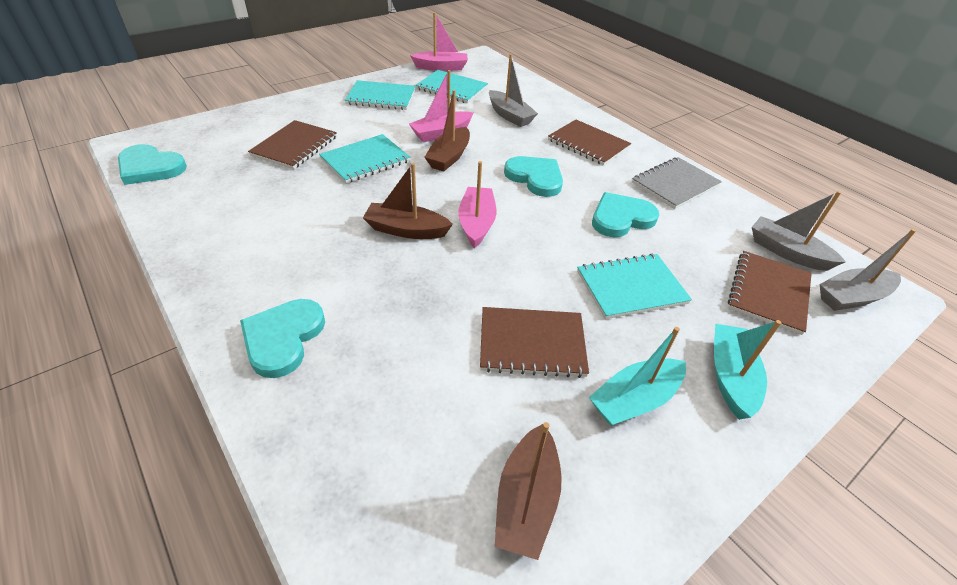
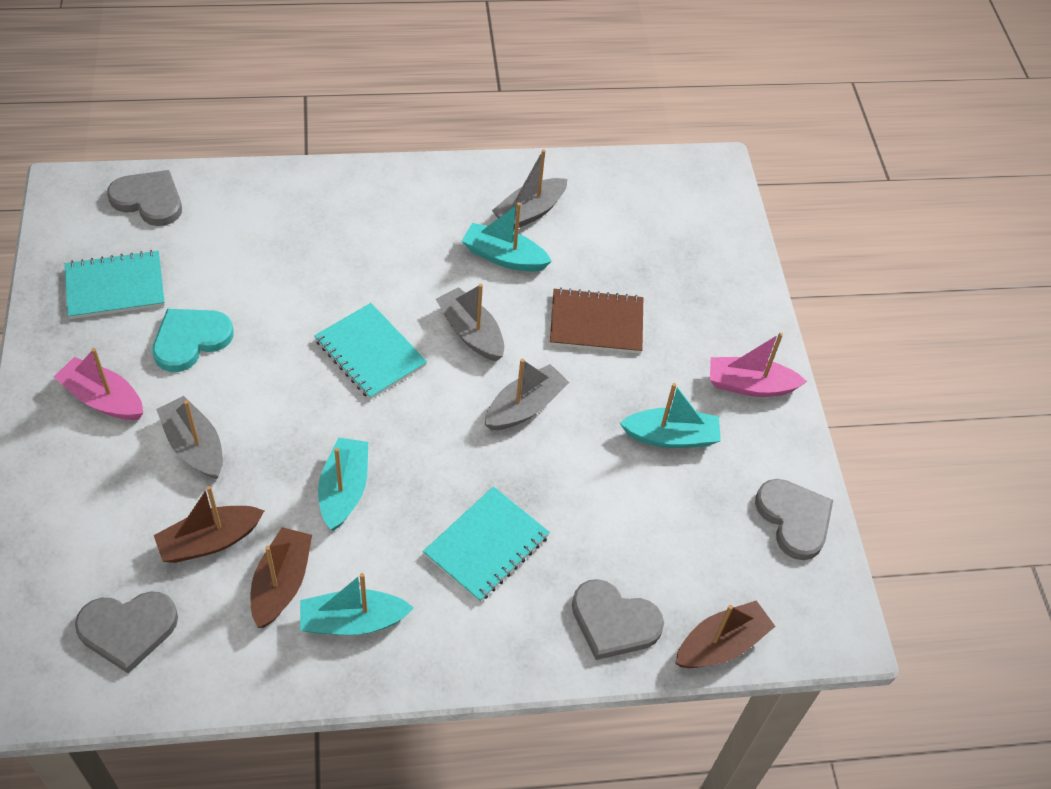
brown notebook: 4 -> 1
grey boat: 3 -> 4
grey heart: 0 -> 4
grey notebook: 1 -> 0
pink boat: 3 -> 2
turquoise boat: 2 -> 4
turquoise heart: 4 -> 1
turquoise notebook: 4 -> 3

